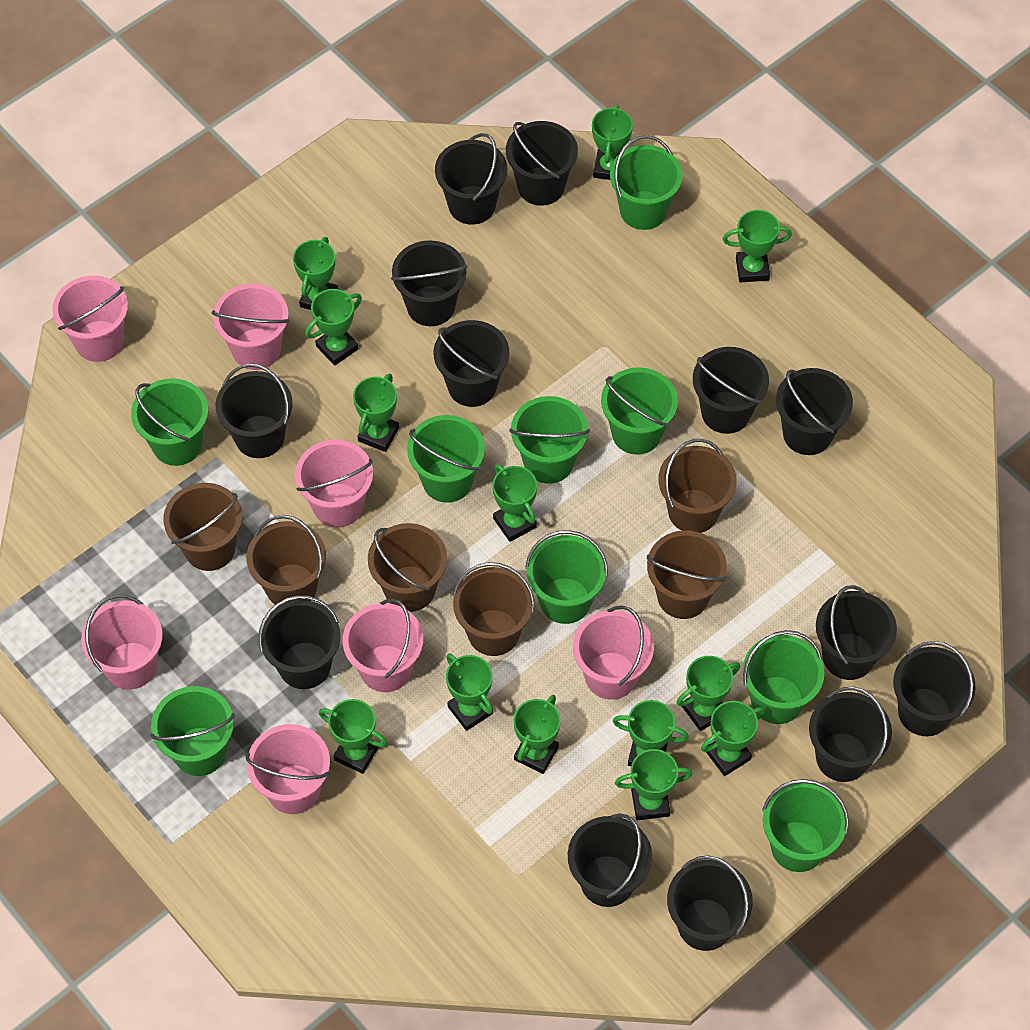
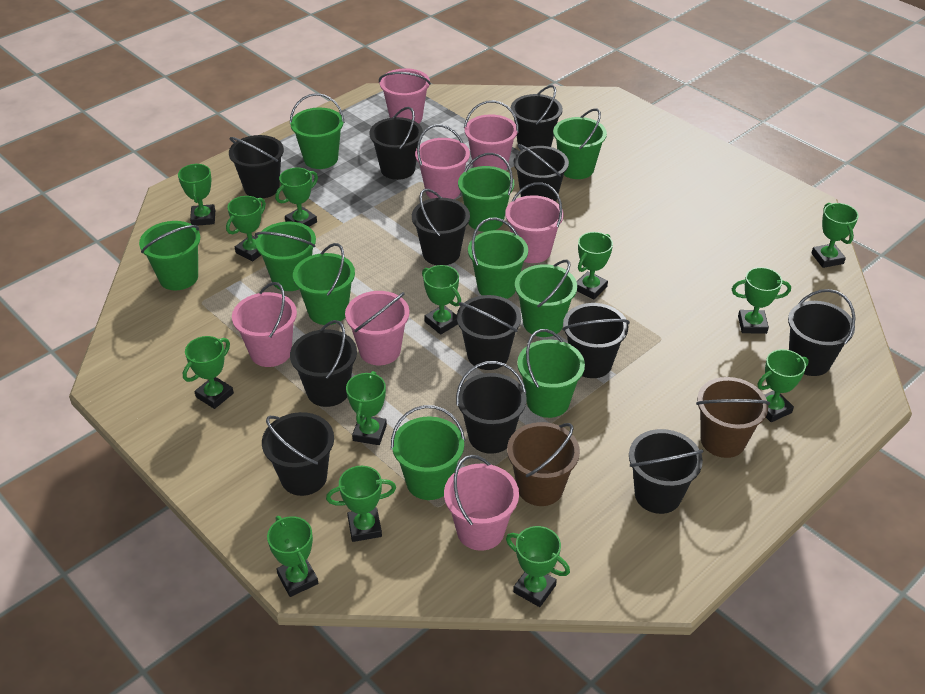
black bucket: 13 -> 12
brown bucket: 6 -> 2
green bucket: 9 -> 10

